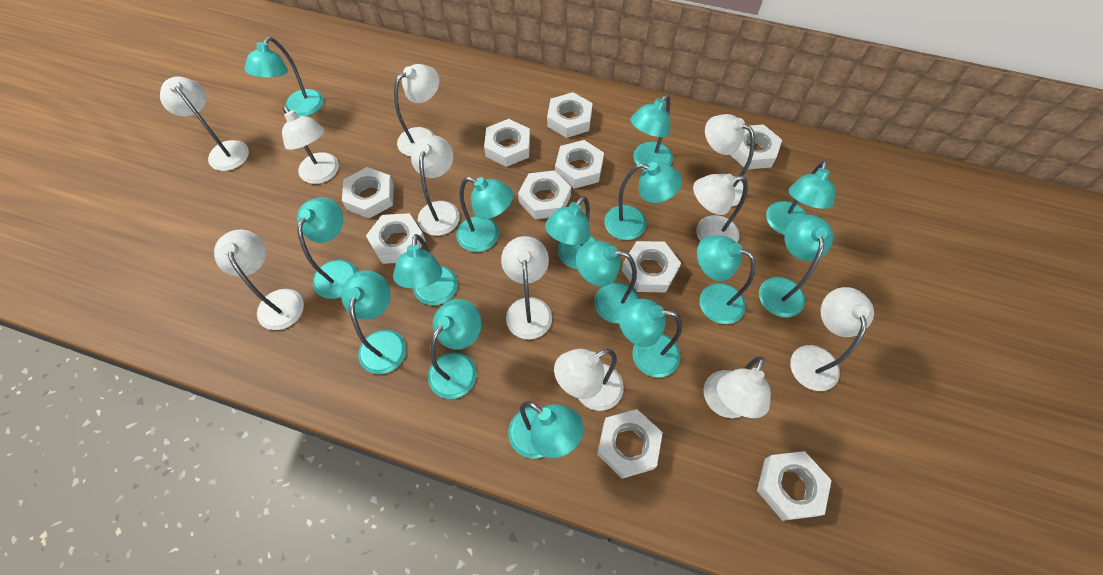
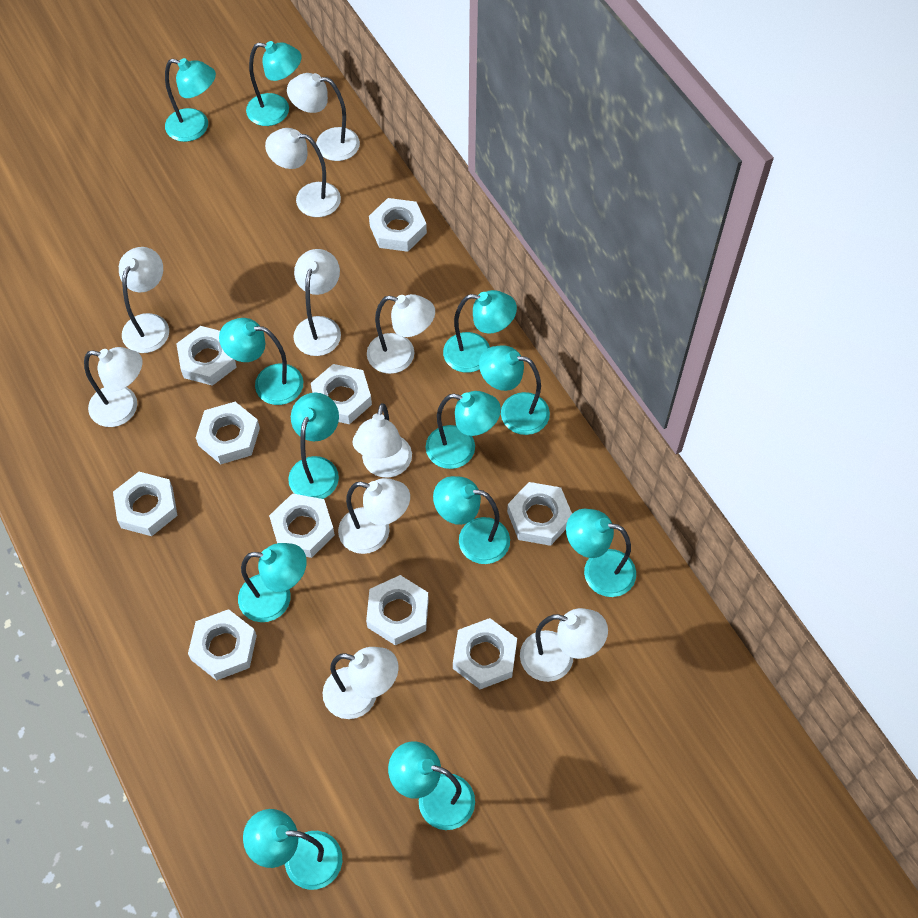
turquoise lamp: 15 -> 12
white lamp: 11 -> 10

